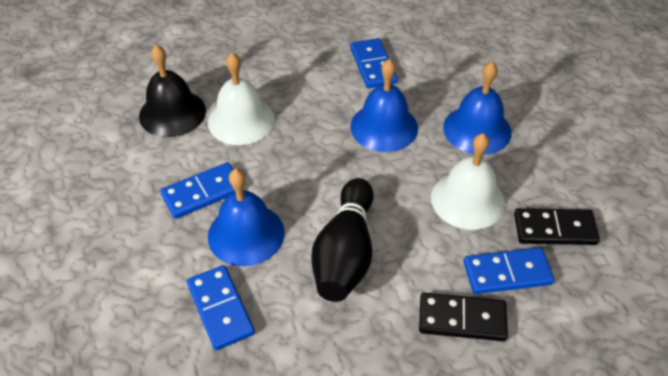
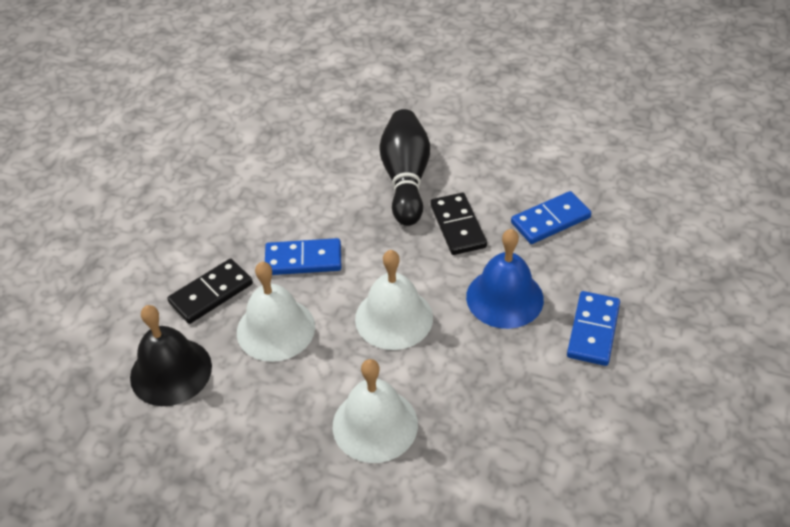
blue bell: 3 -> 1
blue domino: 4 -> 3
white bell: 2 -> 3

